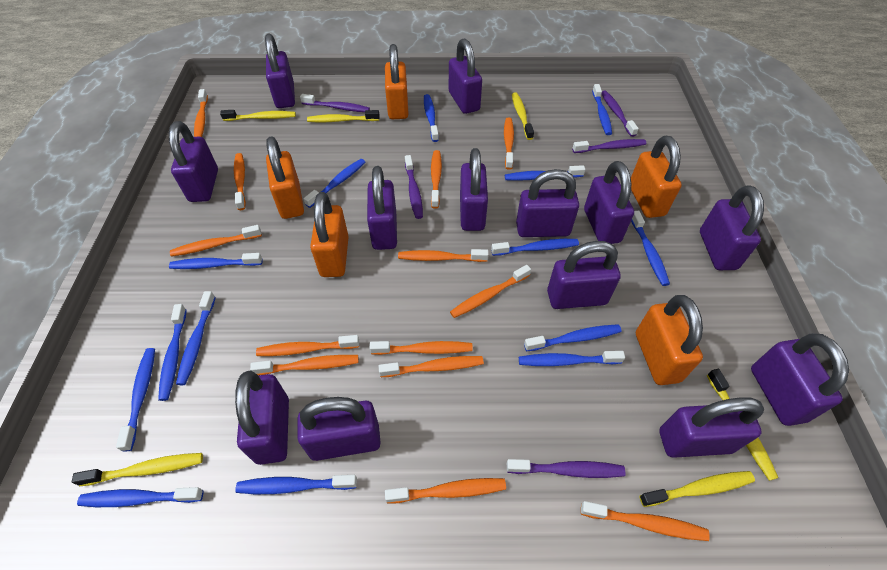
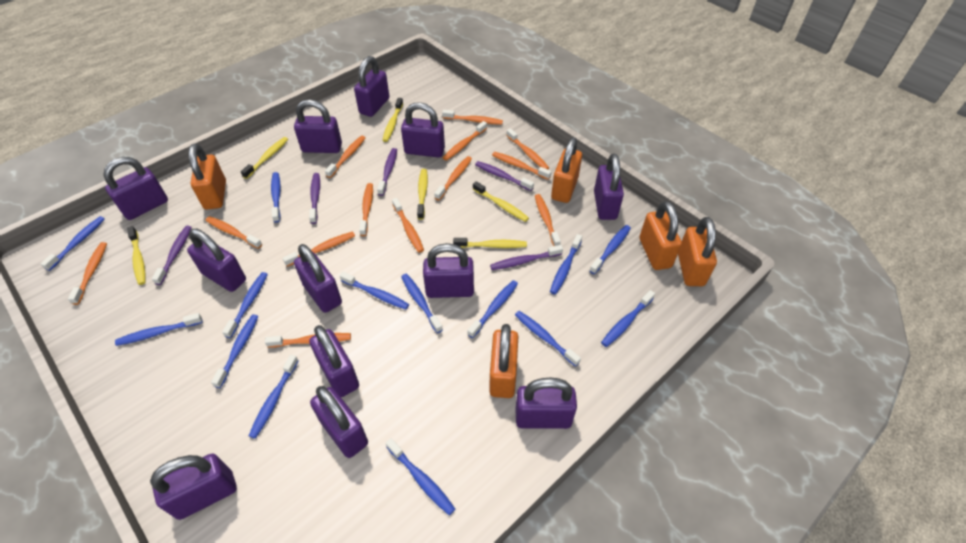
purple padlock: 13 -> 12

